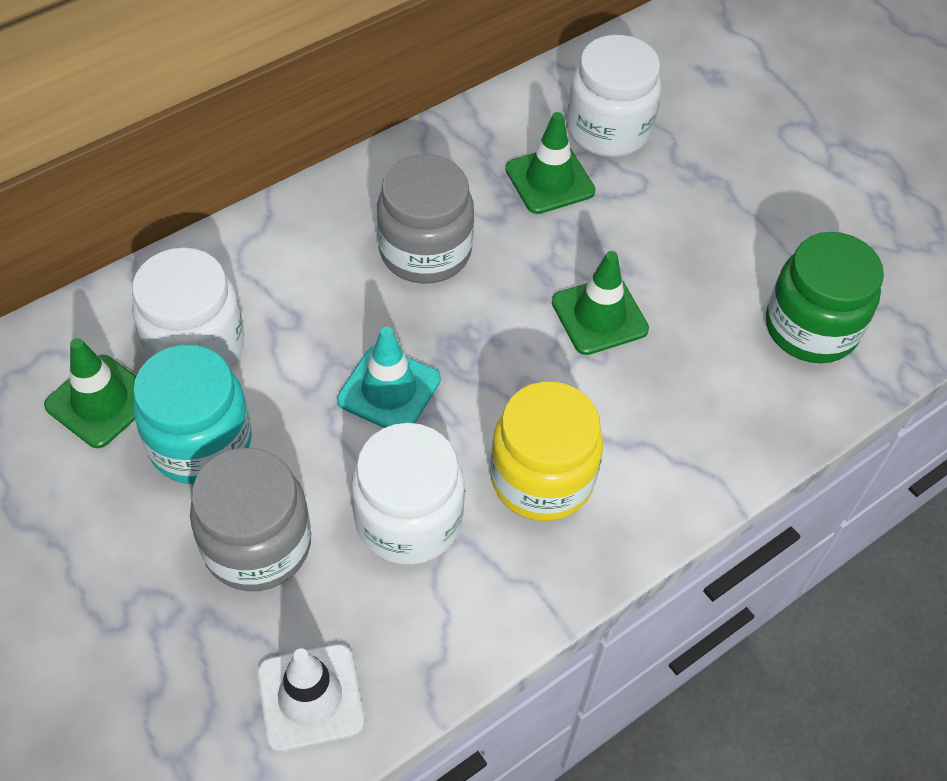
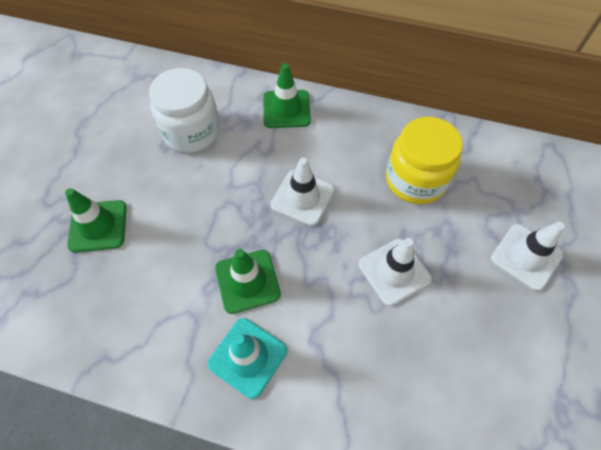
green jar: 1 -> 0
grey jar: 2 -> 0
turquoise jar: 1 -> 0
white jar: 3 -> 1
white traffic cone: 1 -> 3

